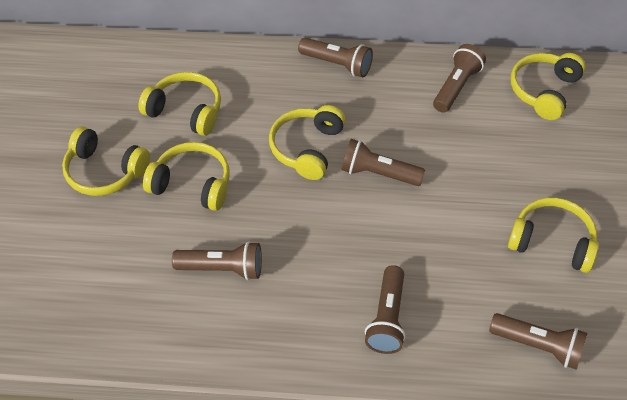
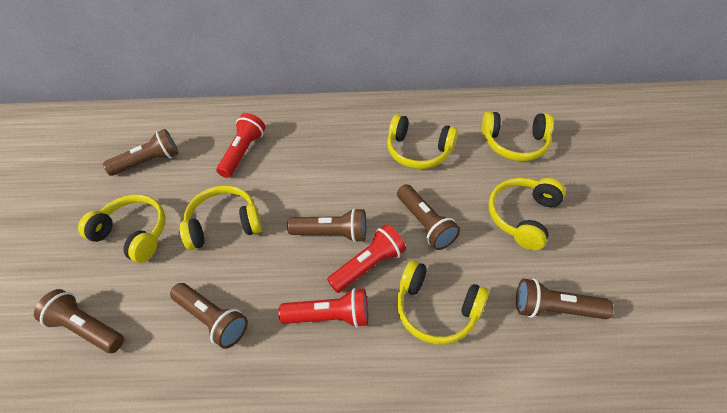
red flashlight: 0 -> 3

